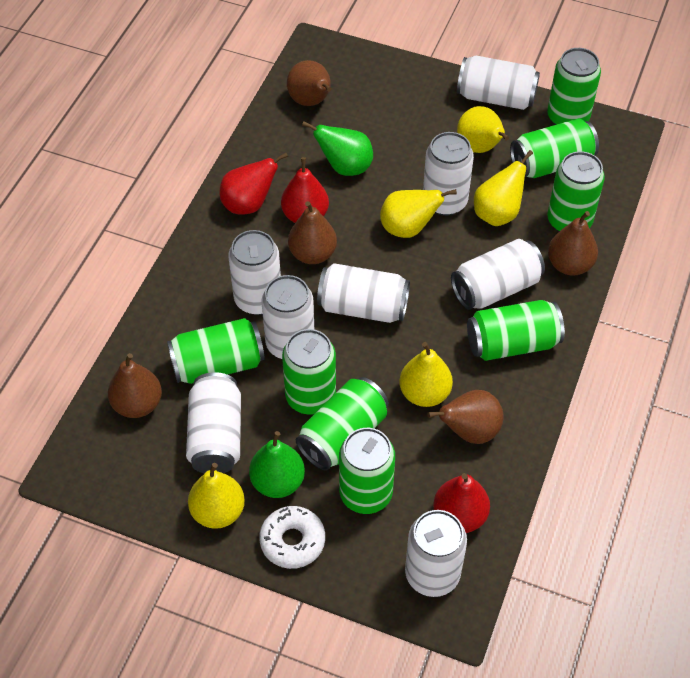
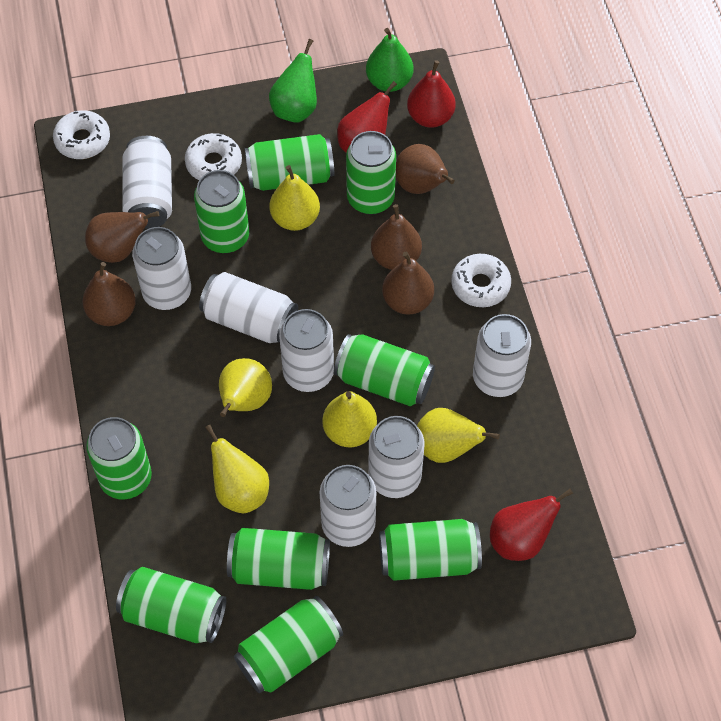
green can: 8 -> 9
white can: 8 -> 7
white donut: 1 -> 3

